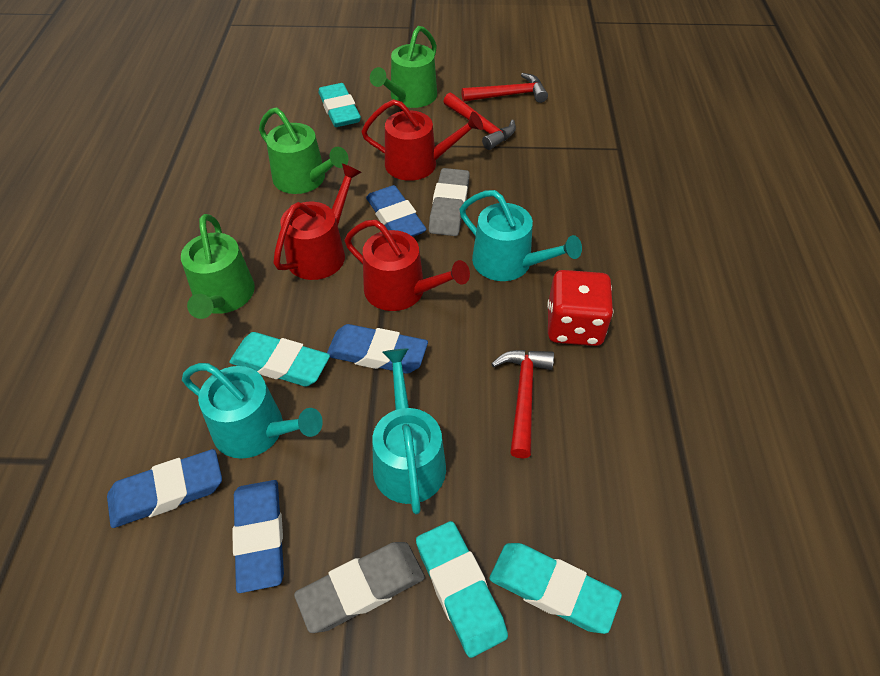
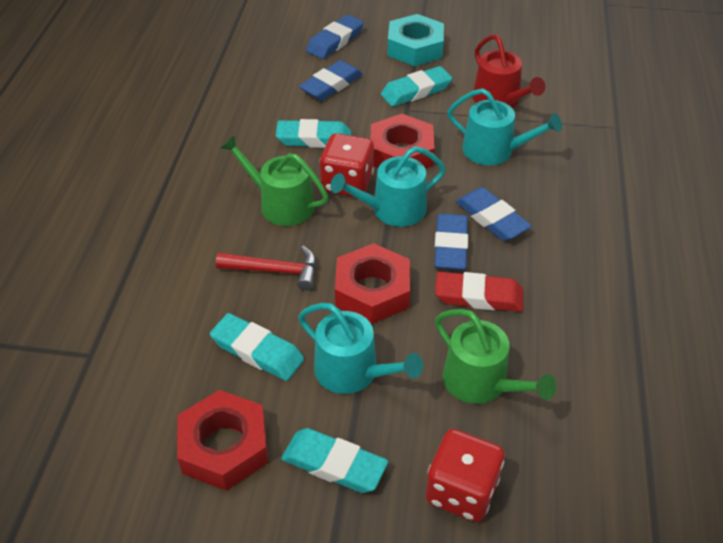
green watering can: 3 -> 2
grey eraser: 2 -> 0
red dice: 1 -> 2
red eraser: 0 -> 1
red hammer: 3 -> 1
red nut: 0 -> 3
red watering can: 3 -> 1
turquoise nut: 0 -> 1

